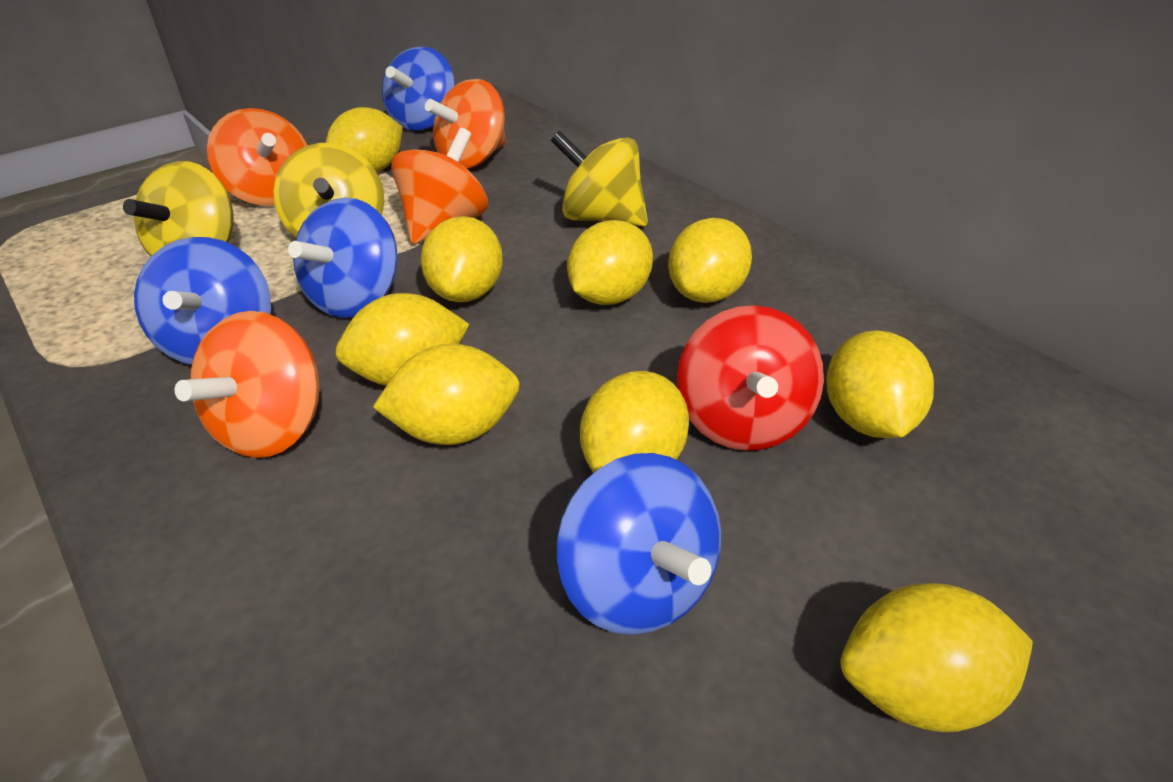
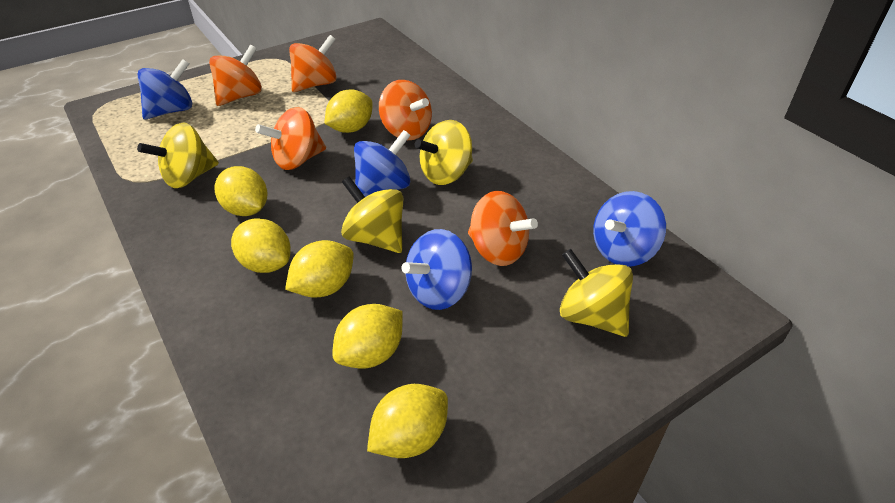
orange spinning top: 4 -> 5
red spinning top: 1 -> 0
yellow lemon: 9 -> 6
yellow spinning top: 3 -> 4

